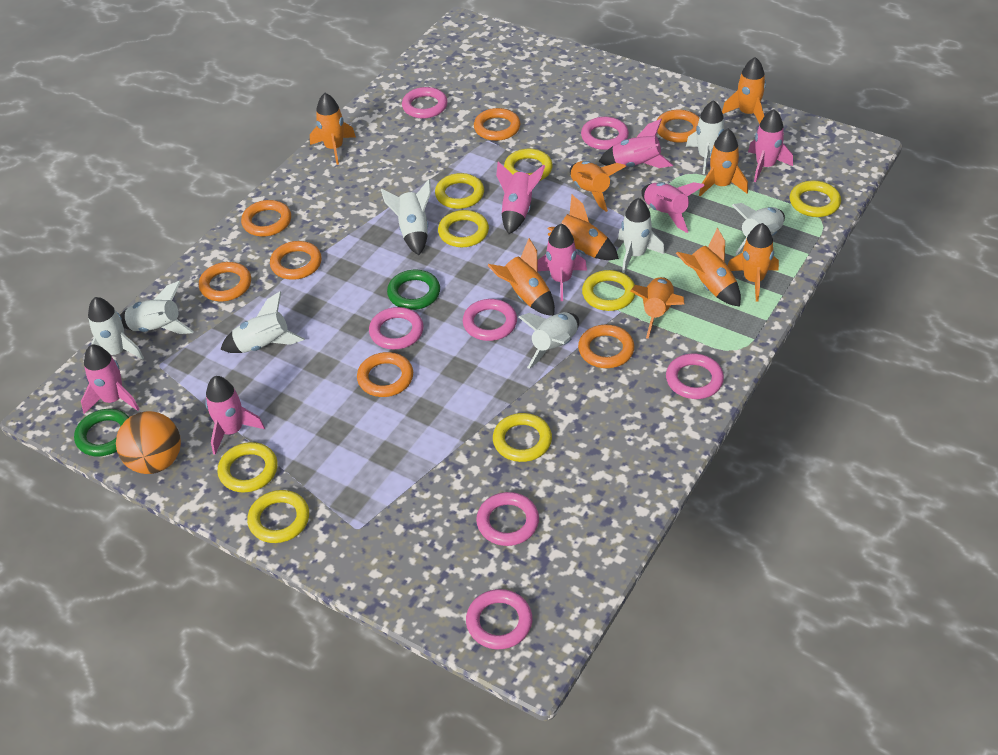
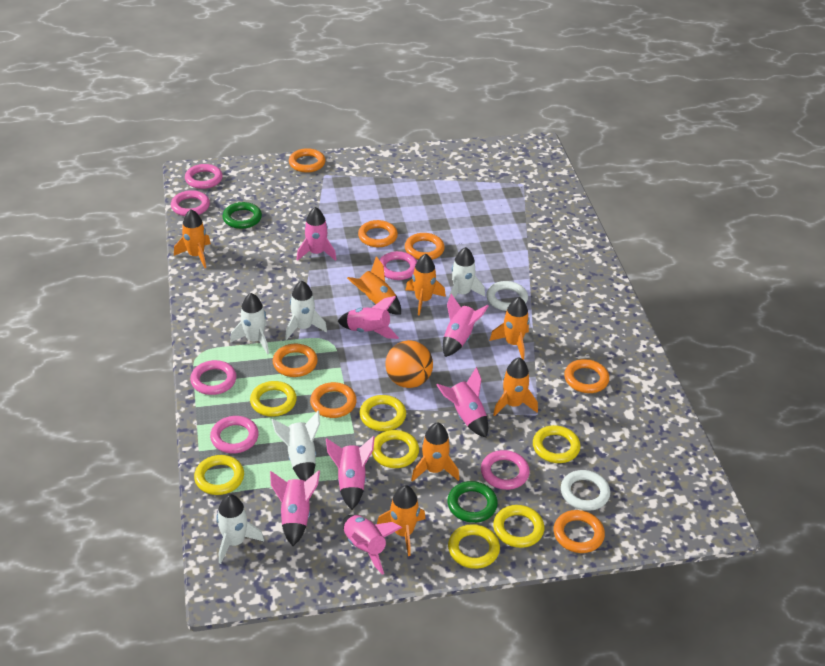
orange rocket: 9 -> 7
pink ring: 7 -> 6
white ring: 0 -> 2
white rocket: 8 -> 5
yellow ring: 8 -> 7

